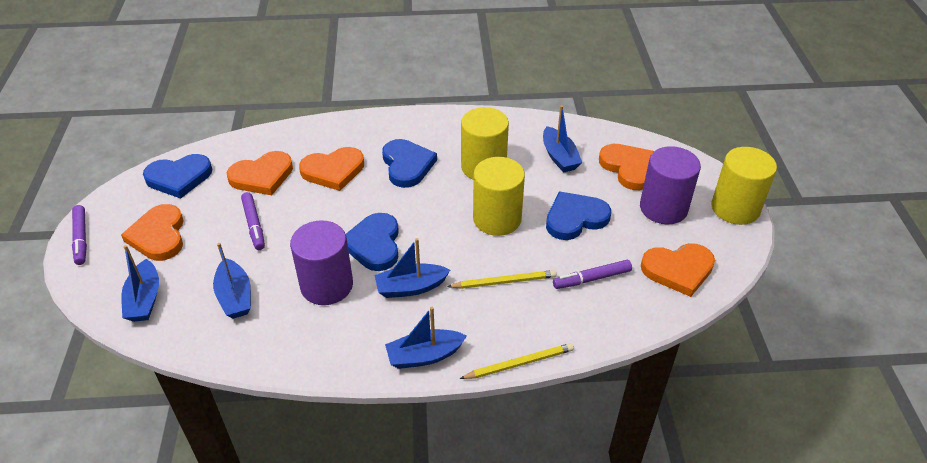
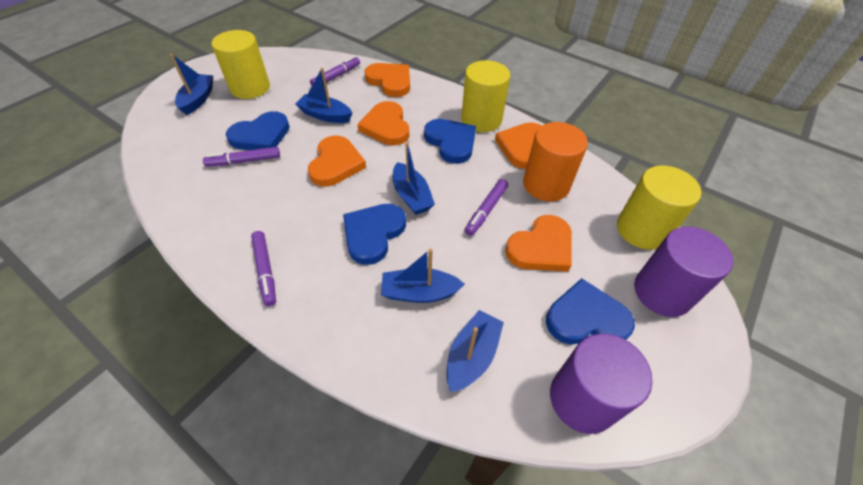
orange cylinder: 0 -> 1
purple marker: 3 -> 4
yellow pencil: 2 -> 0

